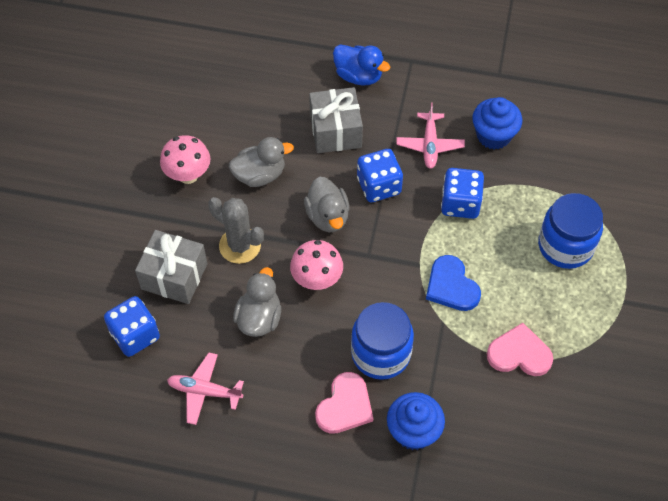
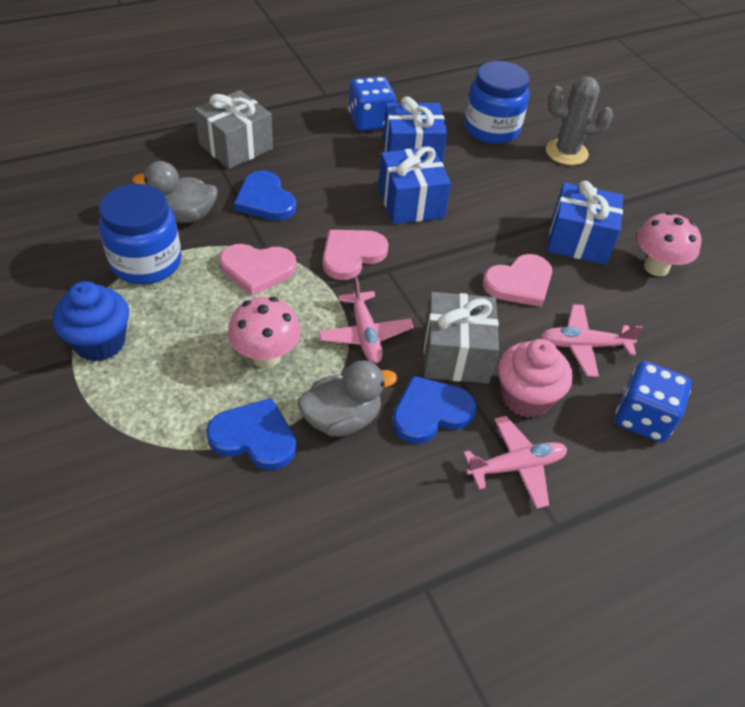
blue cupcake: 2 -> 1
blue dice: 3 -> 2
blue duck: 1 -> 0
blue gift: 0 -> 3
blue heart: 1 -> 3
grey duck: 3 -> 2
pink cupcake: 0 -> 1
pink heart: 2 -> 3
pink plane: 2 -> 3

